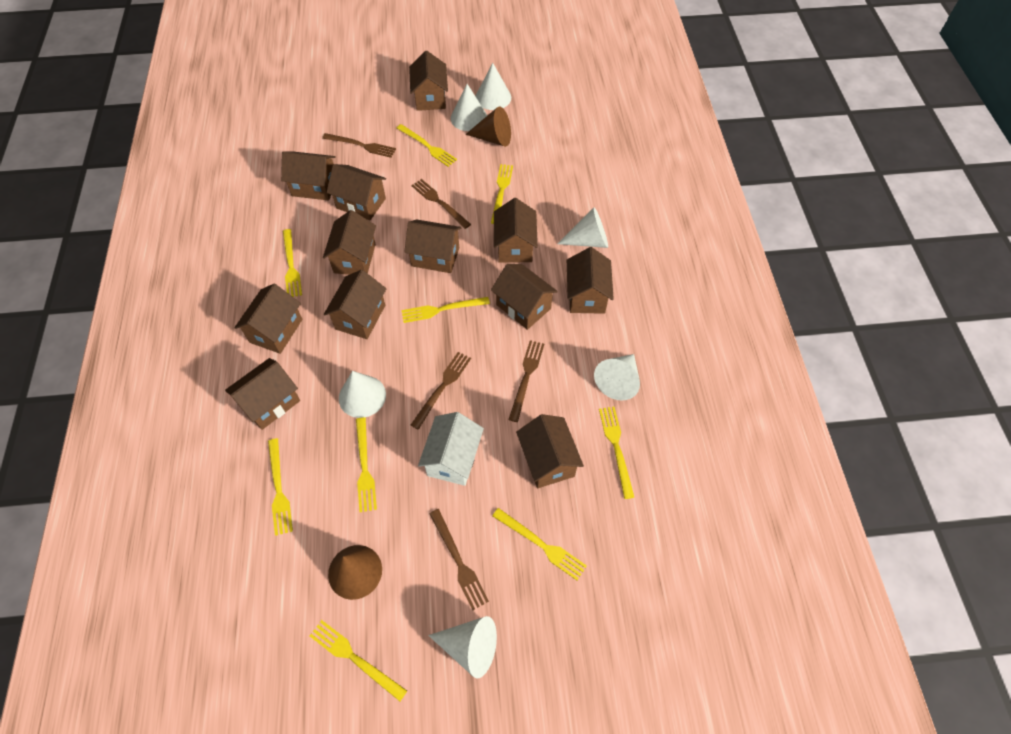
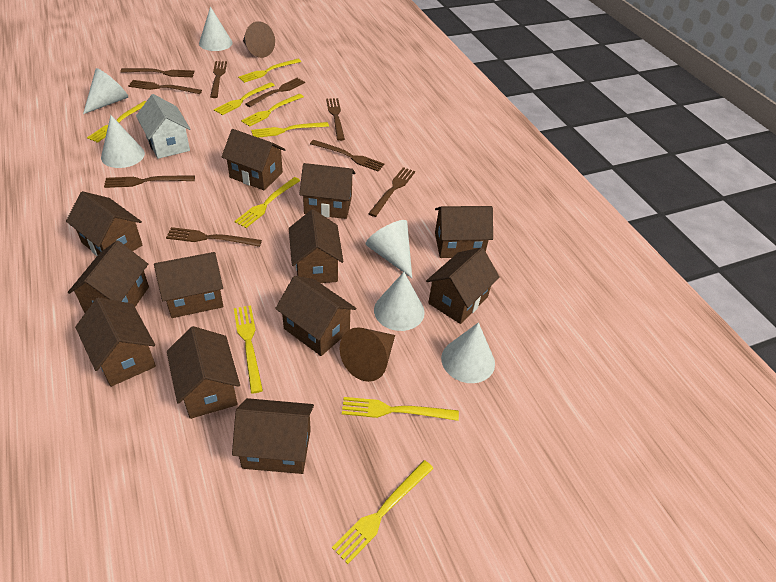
brown fork: 5 -> 9

